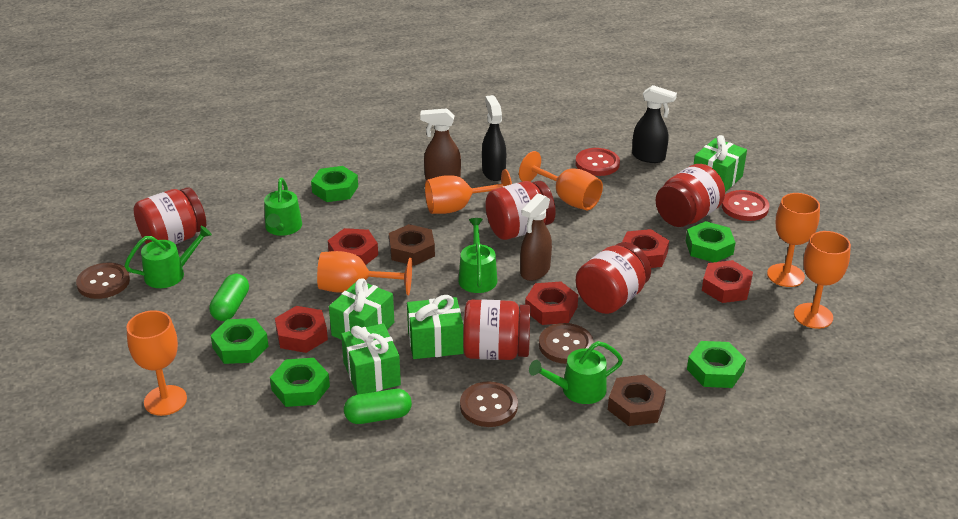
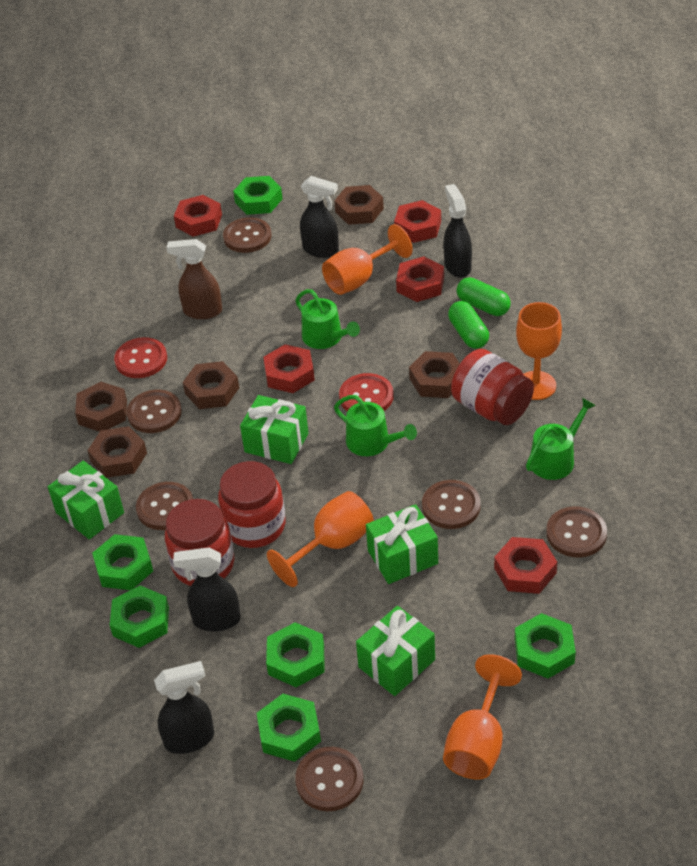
black spray bottle: 2 -> 4
brown button: 3 -> 6
brown nut: 2 -> 5
brown spray bottle: 2 -> 1
green nut: 5 -> 6
green watering can: 4 -> 3
orange goblet: 6 -> 4
red jar: 5 -> 3

